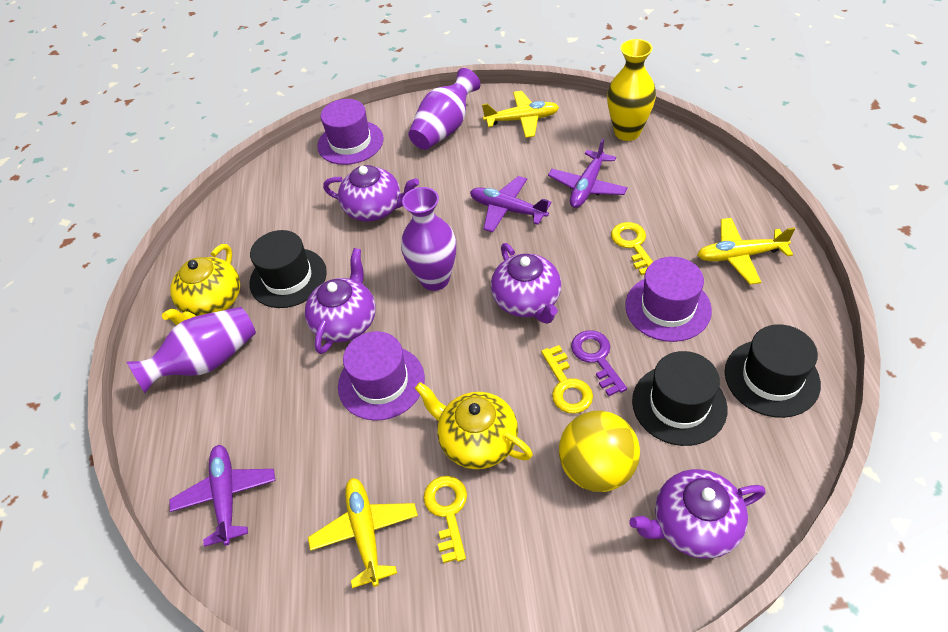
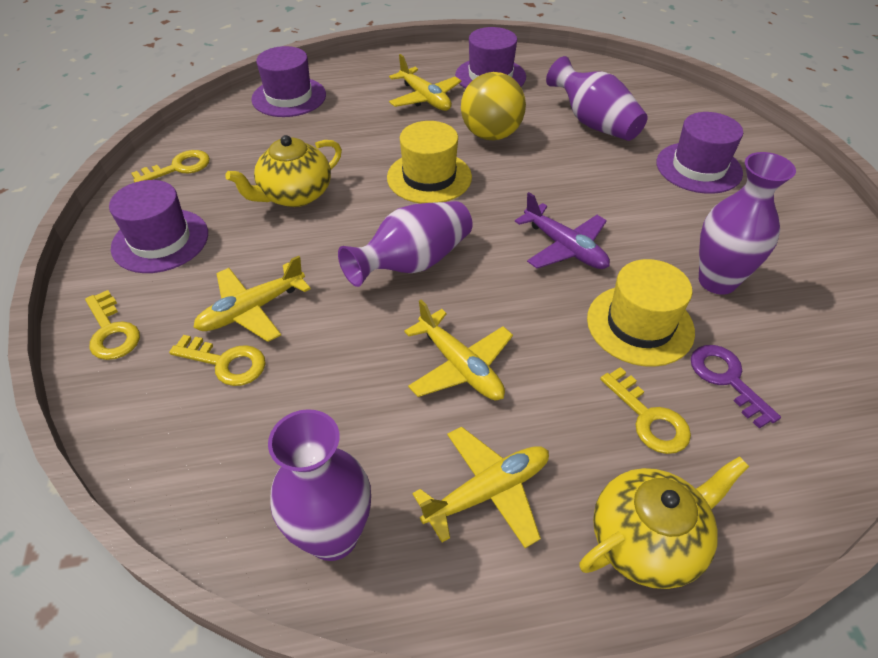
black hat: 3 -> 0
purple hat: 3 -> 4
purple plane: 3 -> 1
purple teapot: 4 -> 0
purple vase: 3 -> 4
yellow hat: 0 -> 2
yellow key: 3 -> 4
yellow plane: 3 -> 4
yellow vase: 1 -> 0

